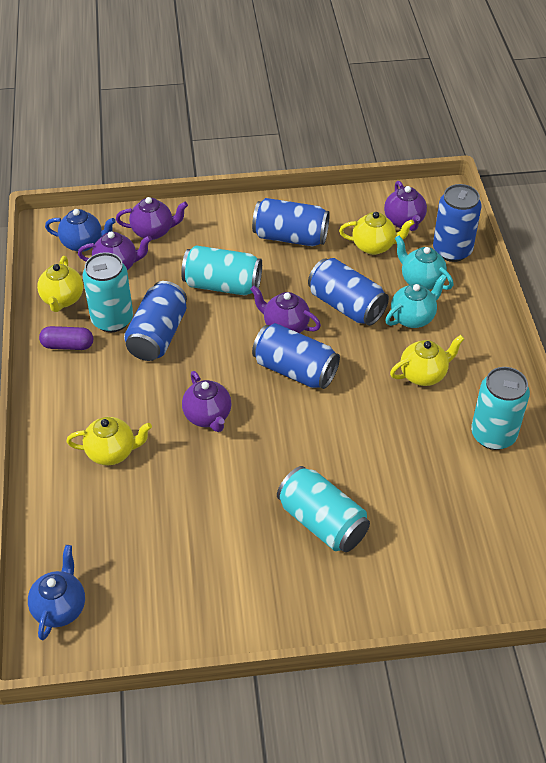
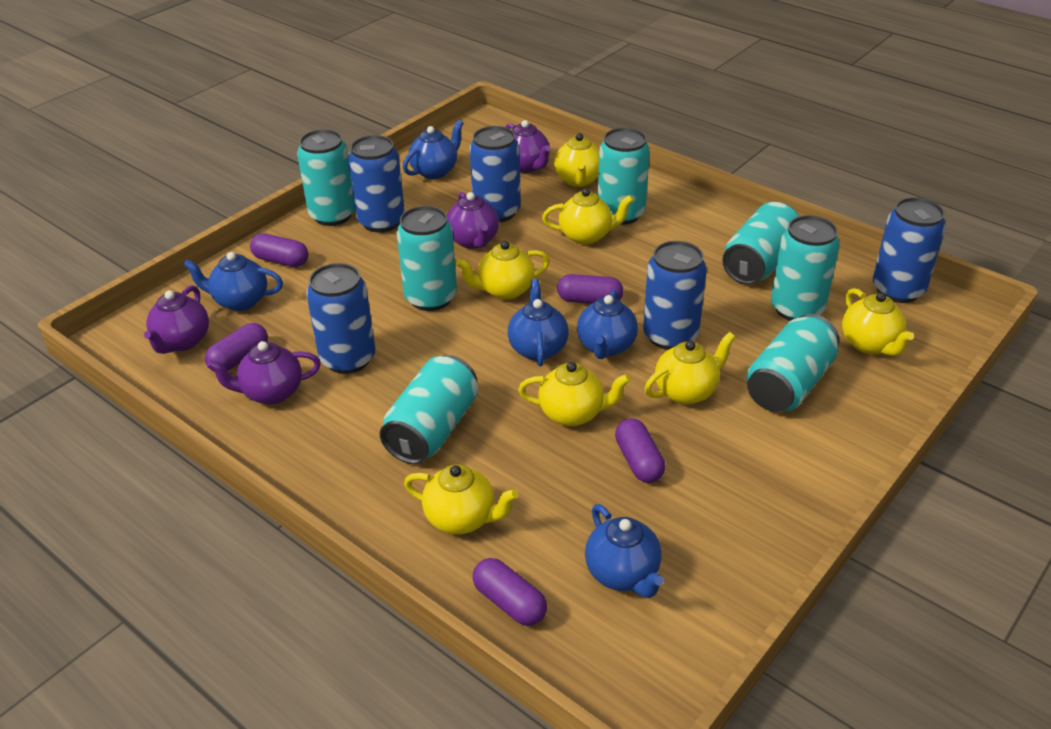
blue teapot: 2 -> 5
purple capsule: 1 -> 5
purple teapot: 5 -> 4
turquoise can: 4 -> 7
turquoise teapot: 2 -> 0
yellow teapot: 4 -> 7

